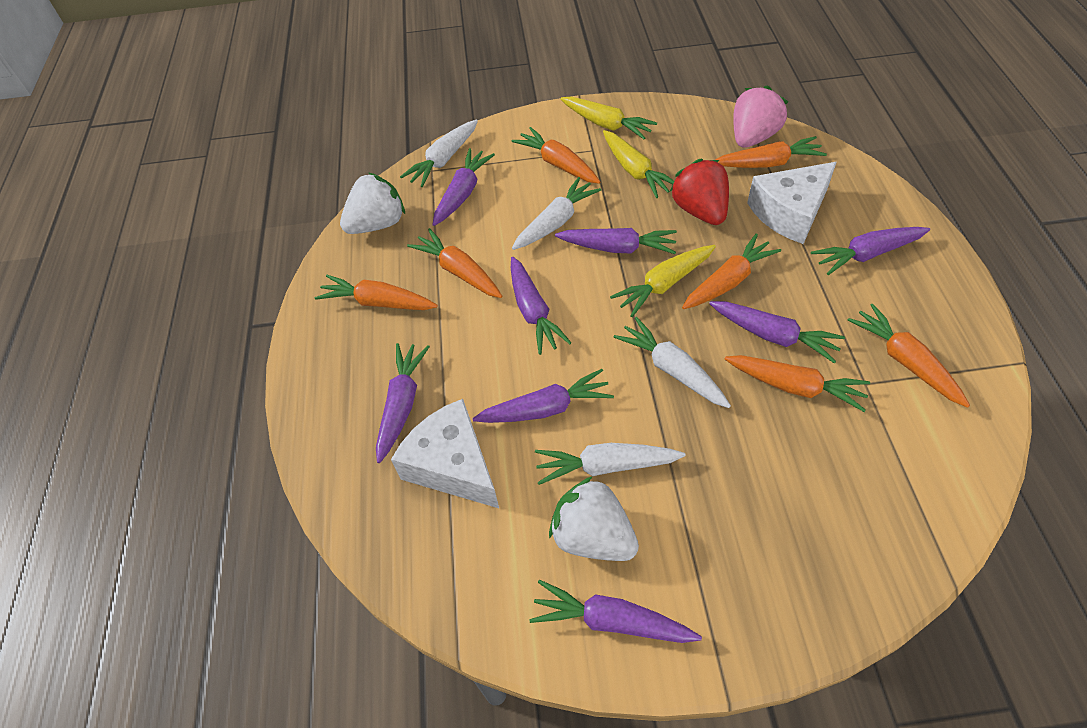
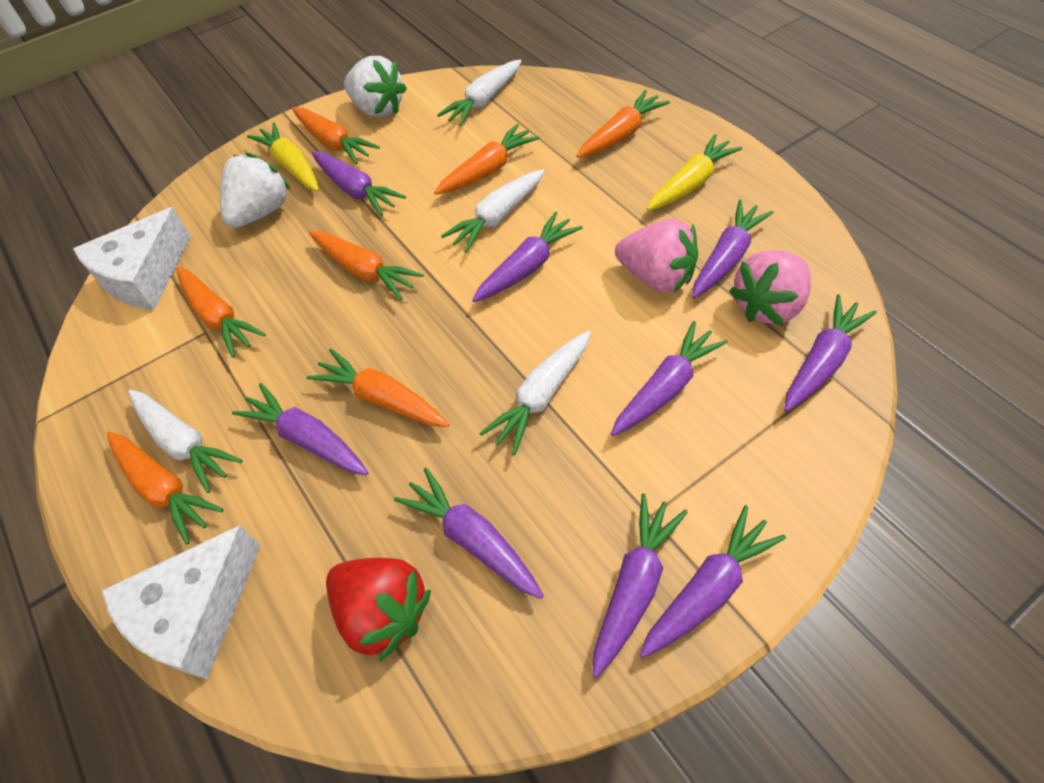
pink strawberry: 1 -> 2
purple carrot: 8 -> 9
yellow carrot: 3 -> 2

